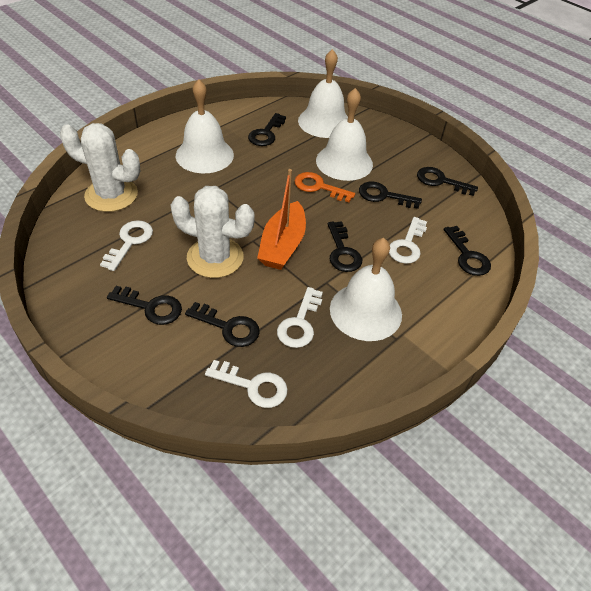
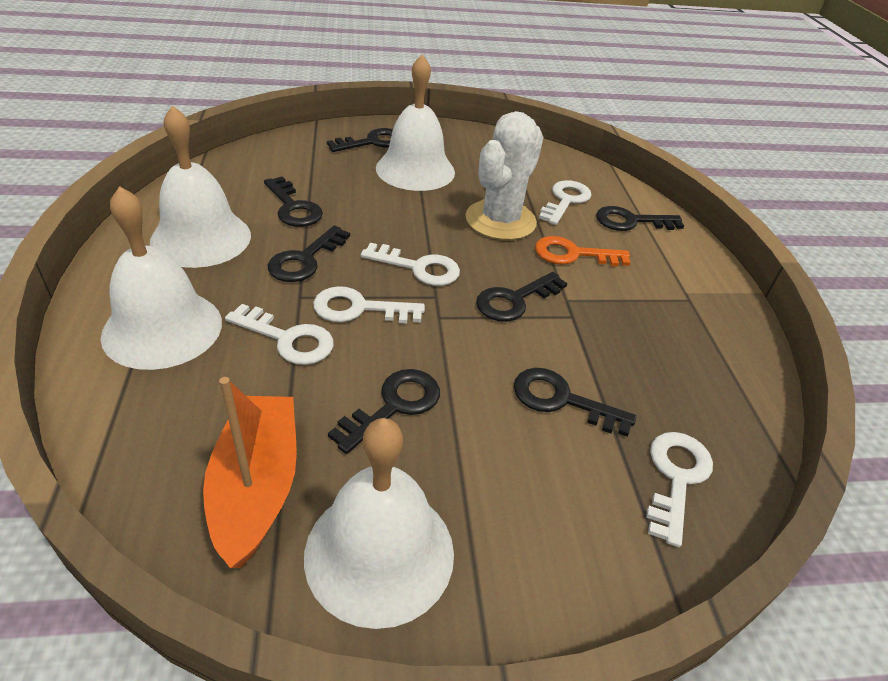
white cactus: 2 -> 1
white key: 4 -> 5

